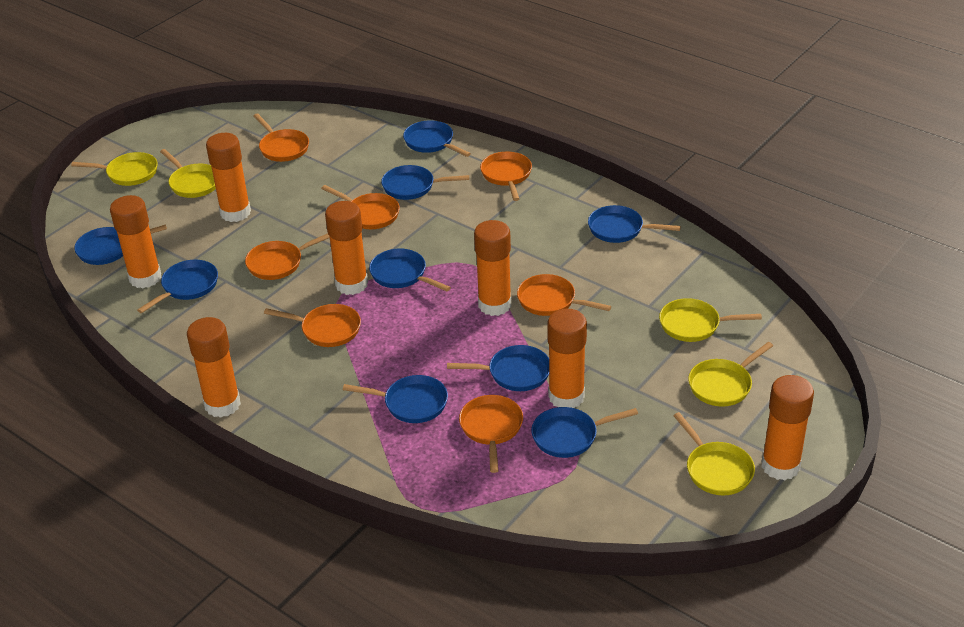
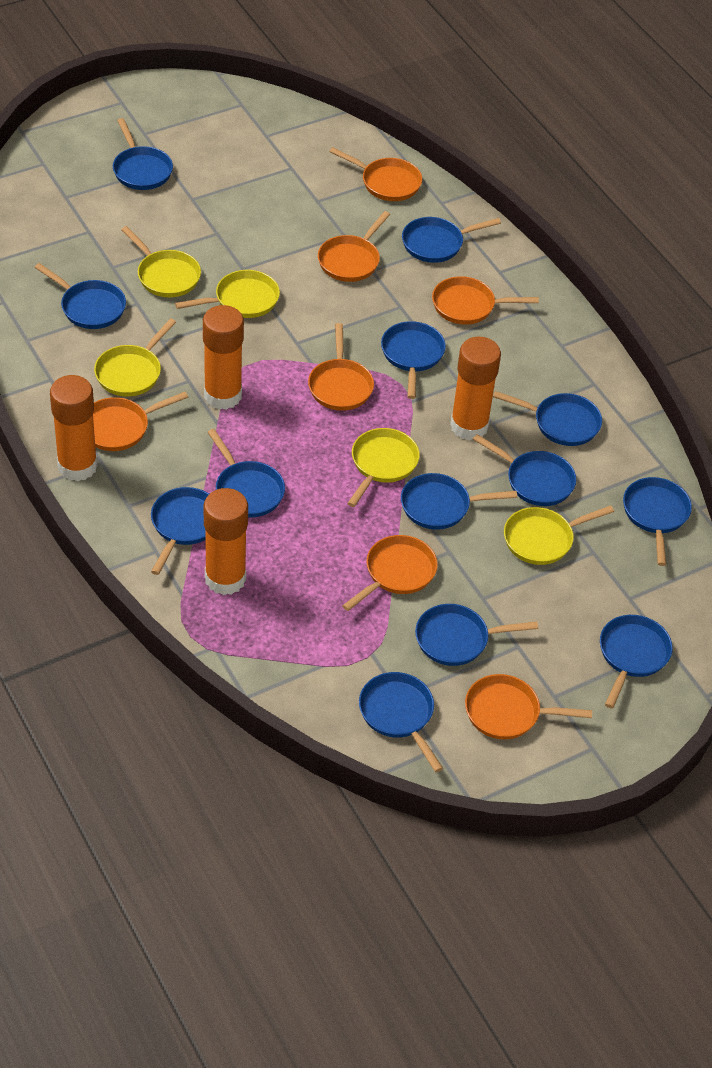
blue pan: 9 -> 13
orange glue stick: 7 -> 4

